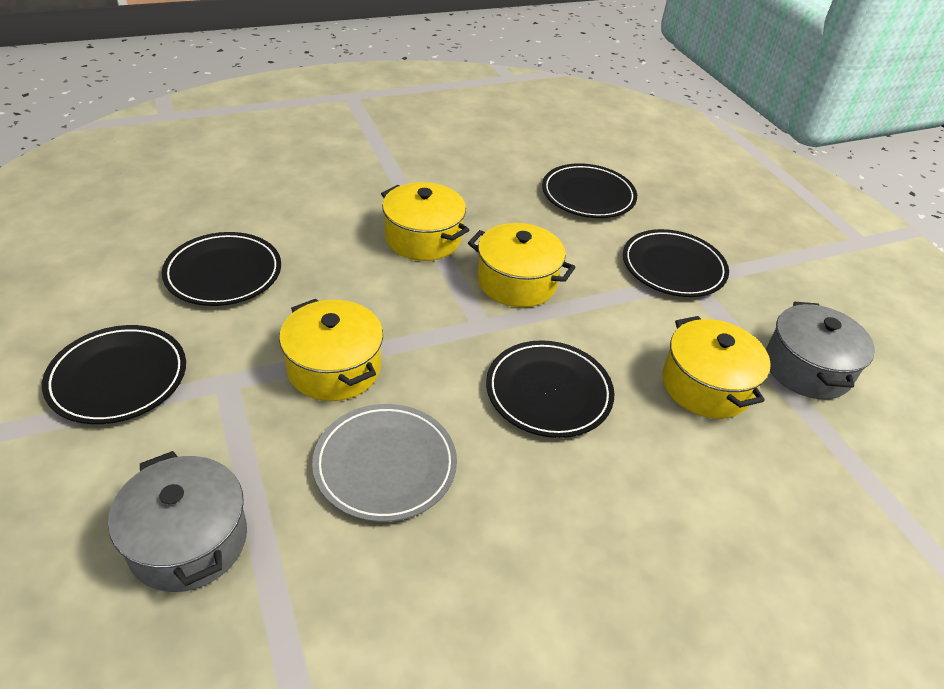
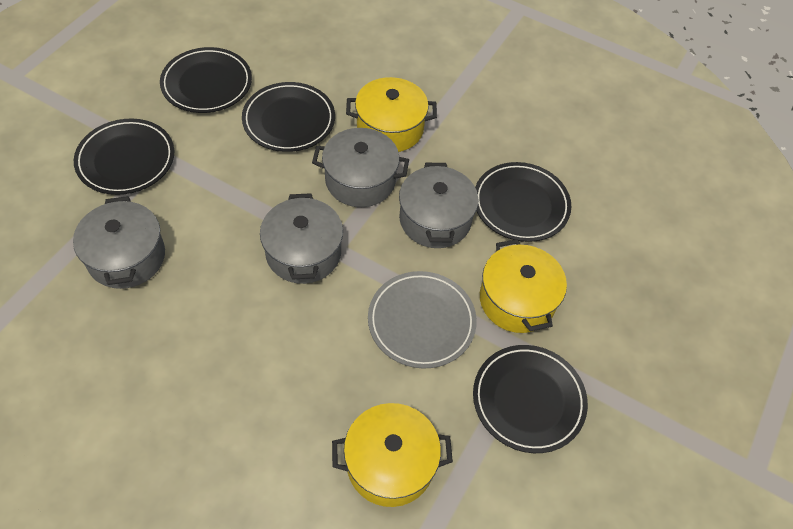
grey pot: 2 -> 4
yellow pot: 4 -> 3

